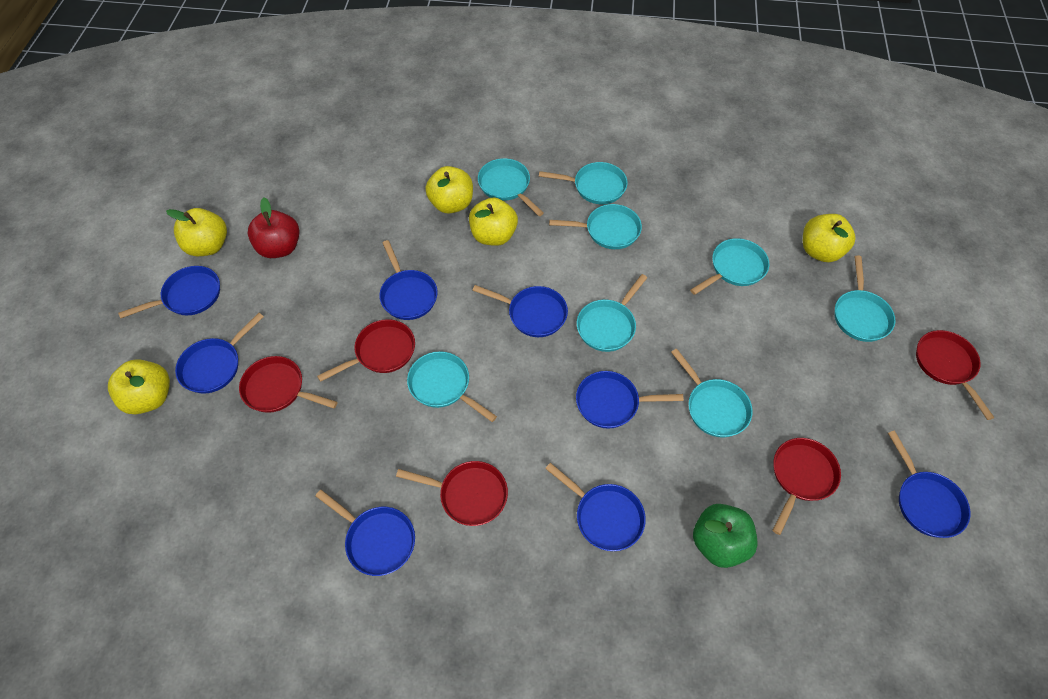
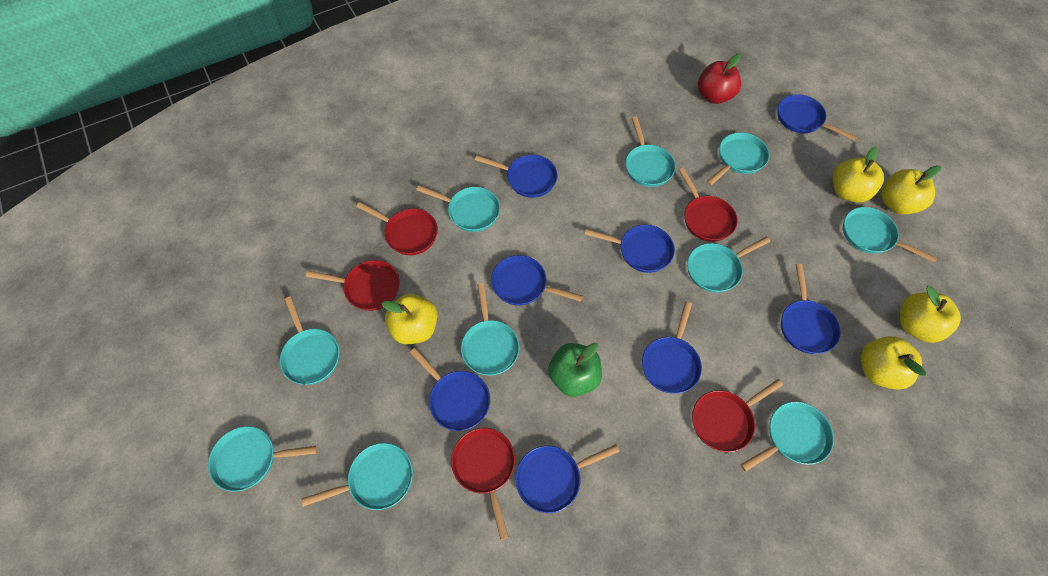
turquoise pan: 8 -> 10

